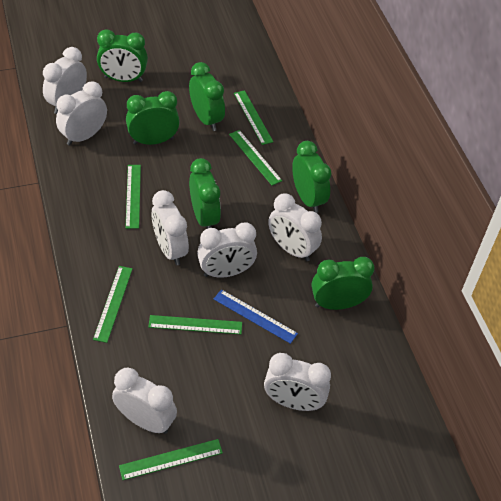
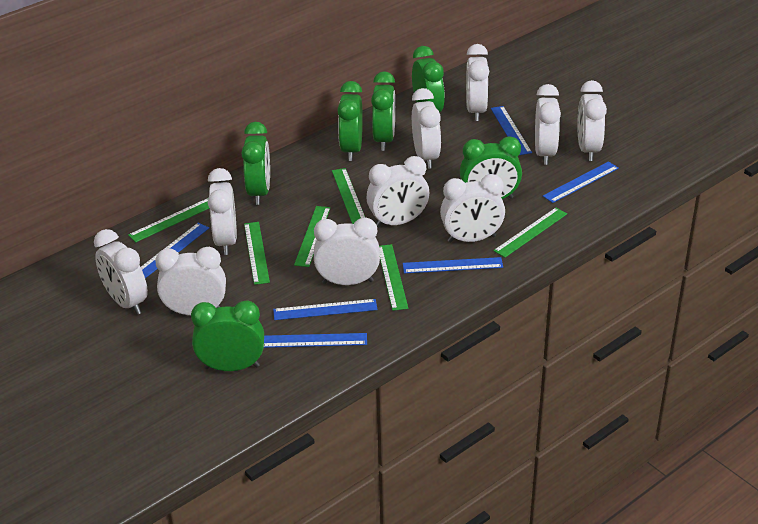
blue ruler: 1 -> 6
white clock: 7 -> 10

